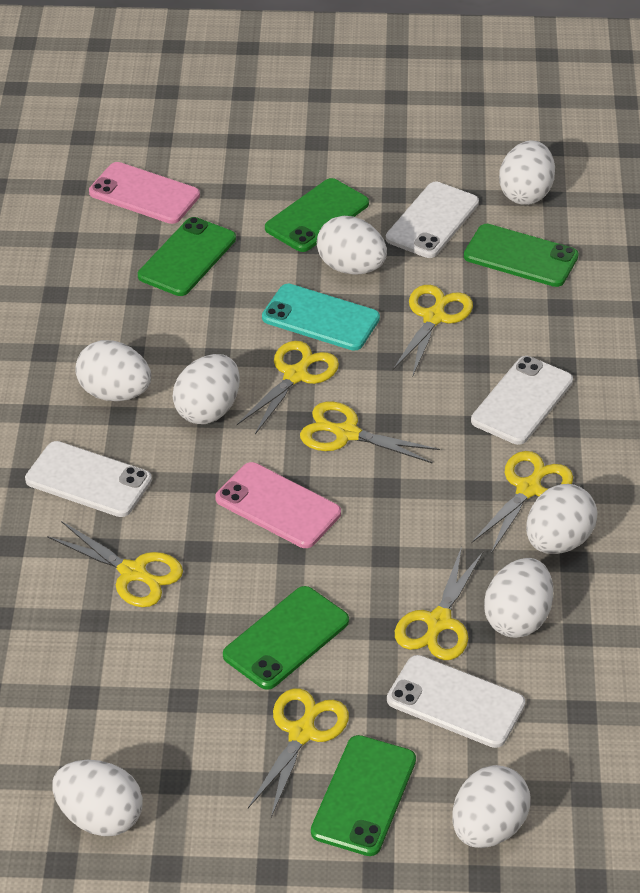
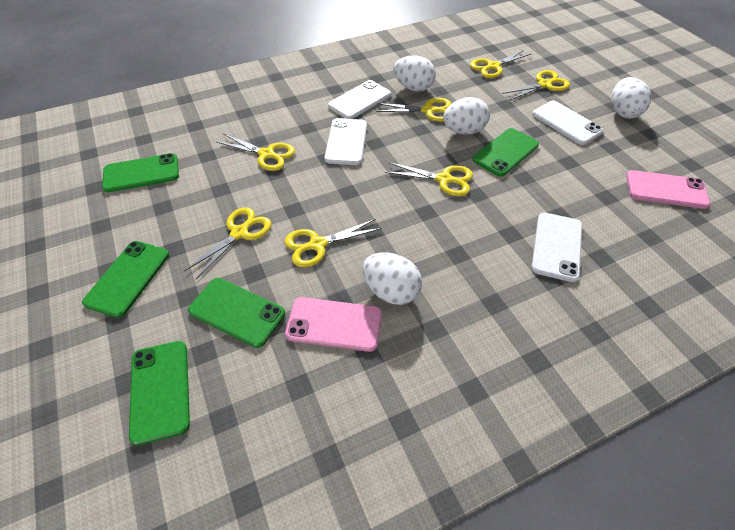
turquoise phone: 1 -> 0
white egg: 8 -> 4

